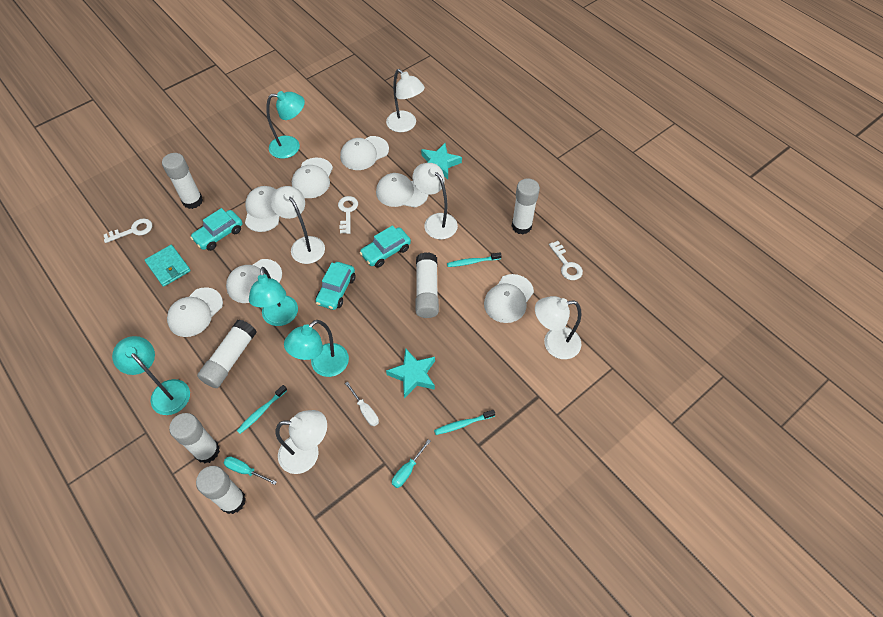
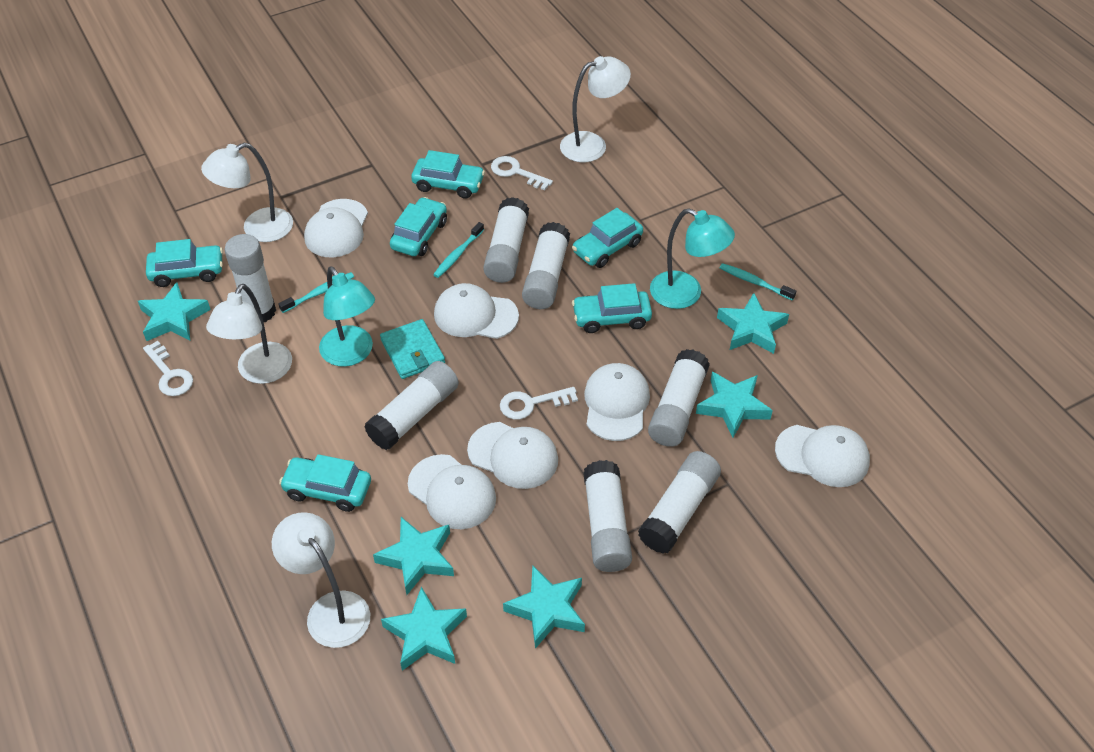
turquoise car: 3 -> 6
turquoise lamp: 4 -> 2
turquoise screwdriver: 2 -> 0
turquoise star: 2 -> 6
white cap: 7 -> 6
white glue stick: 6 -> 7
white lamp: 5 -> 4
white screwdriver: 1 -> 0

